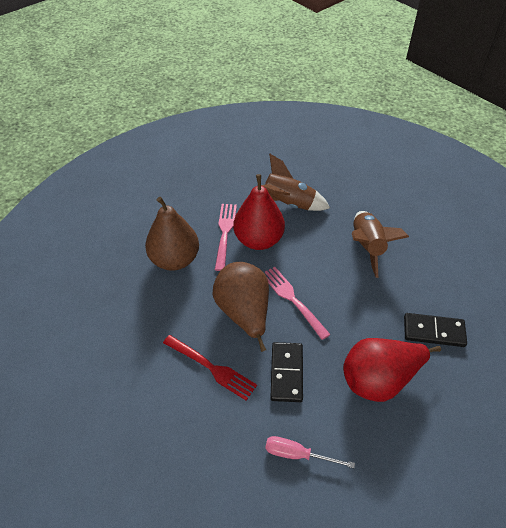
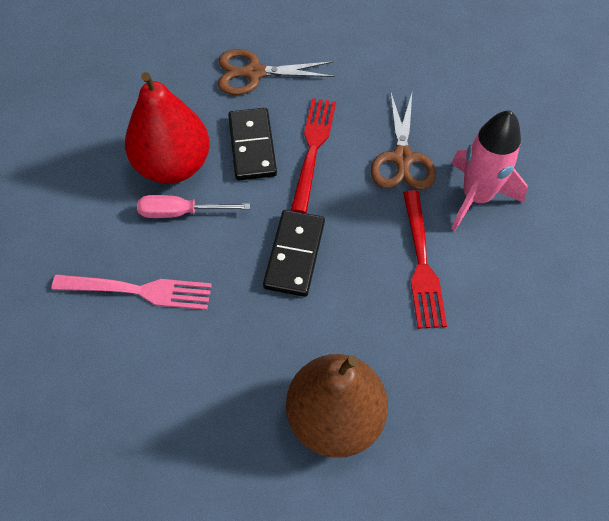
brown pear: 2 -> 1
brown rocket: 2 -> 0
brown scissors: 0 -> 2
pink fork: 2 -> 1
pink rocket: 0 -> 1
red fork: 1 -> 2
red pear: 2 -> 1

